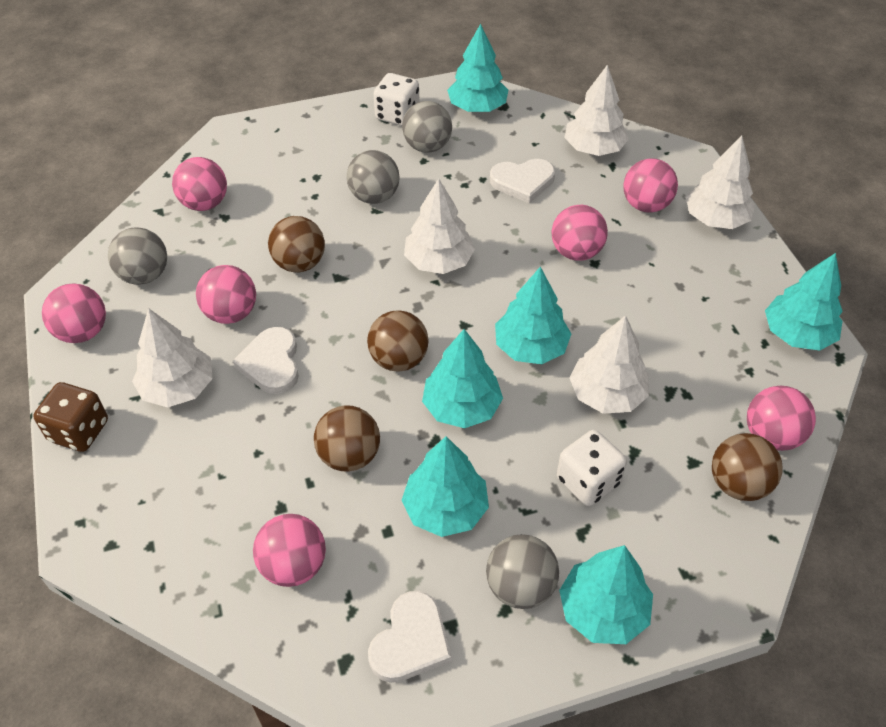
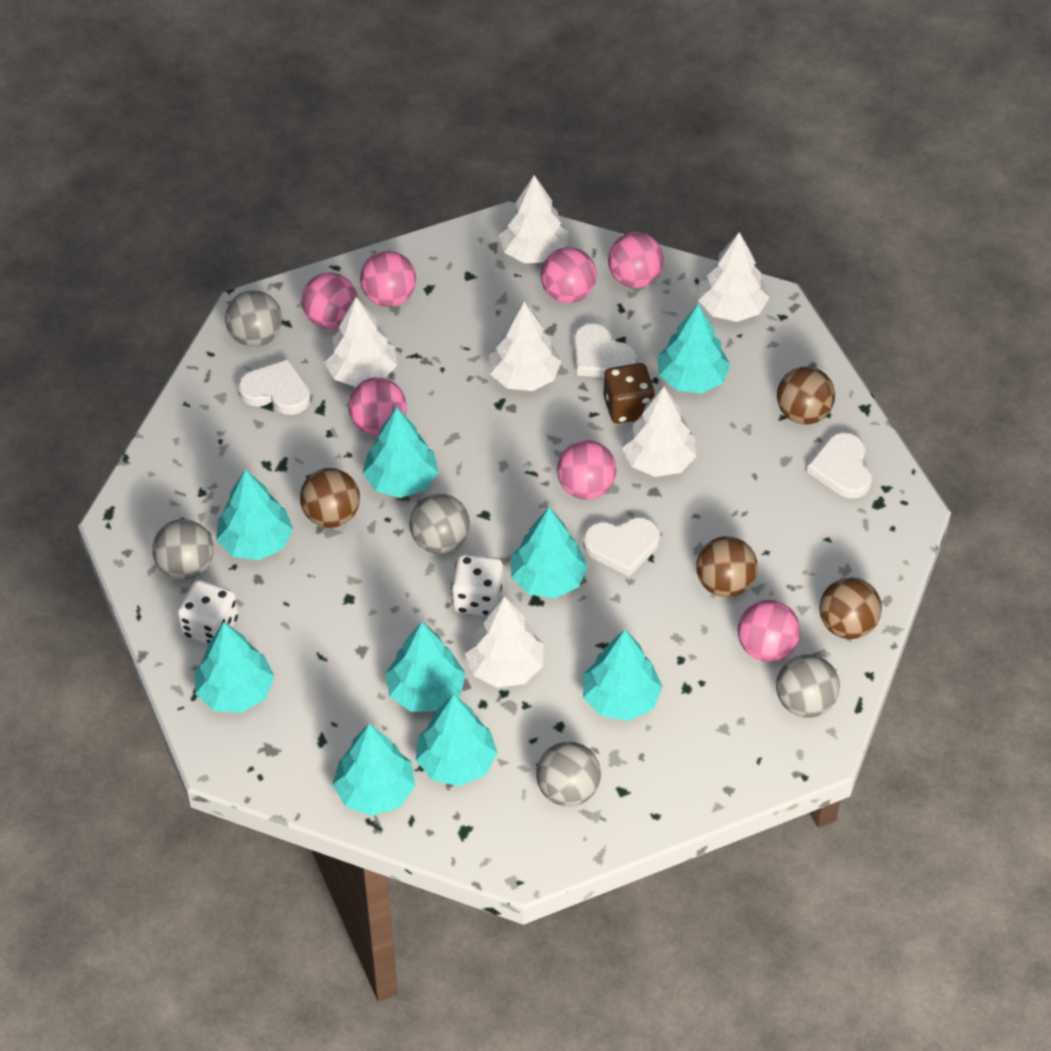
grey ball: 4 -> 5
turquoise tree: 6 -> 9
white heart: 3 -> 4
white tree: 5 -> 6

